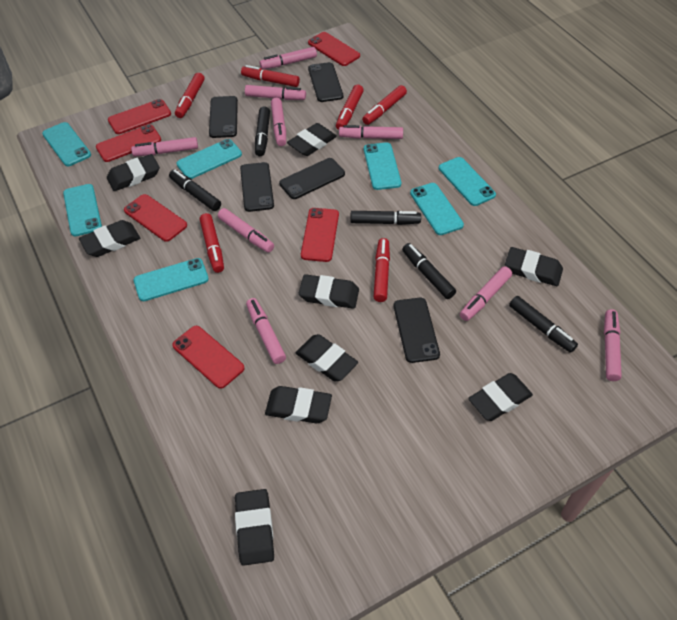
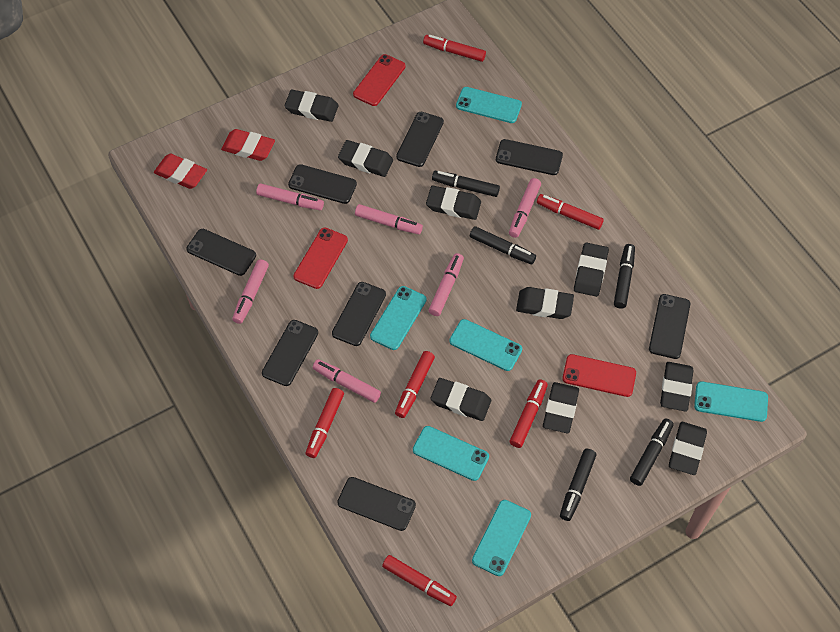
black phone: 5 -> 8
pink marker: 9 -> 6
red eraser: 0 -> 2
red phone: 6 -> 3
turquoise phone: 7 -> 6

